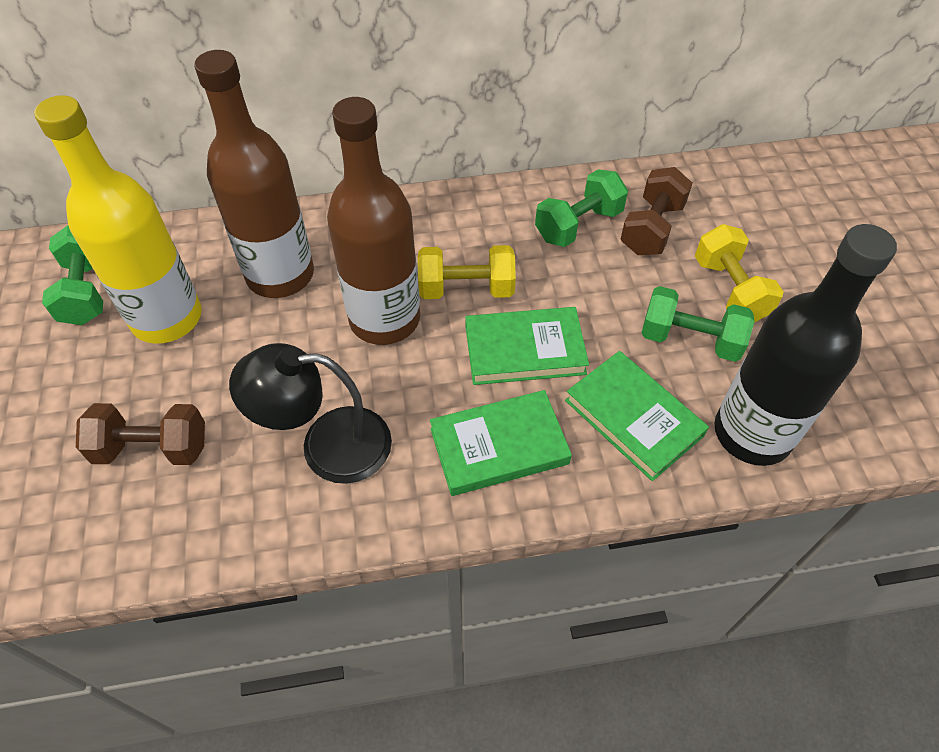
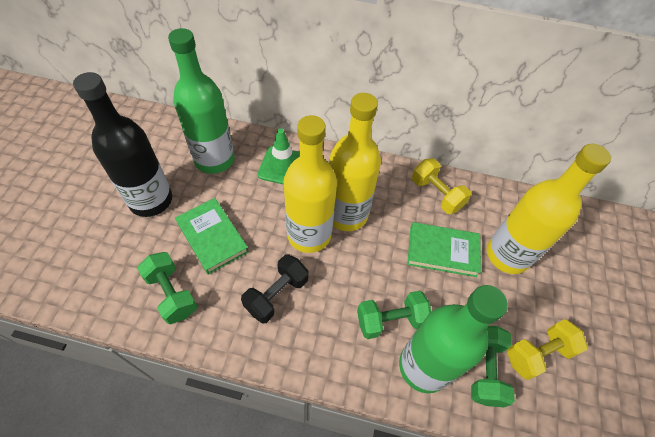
black dumbbell: 0 -> 1
black lamp: 1 -> 0
brown bottle: 2 -> 0
brown dumbbell: 2 -> 0
green book: 3 -> 2
green bottle: 0 -> 2
green traffic cone: 0 -> 1
yellow bottle: 1 -> 3

